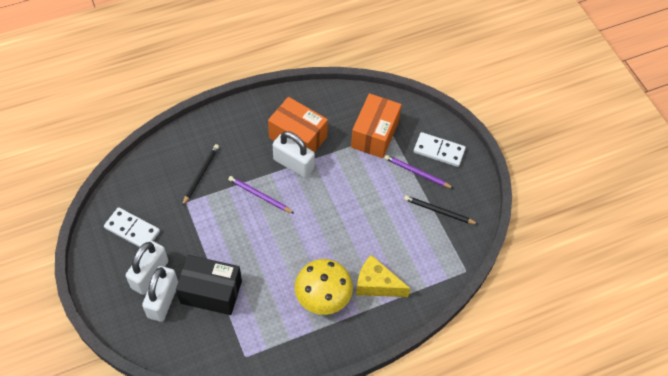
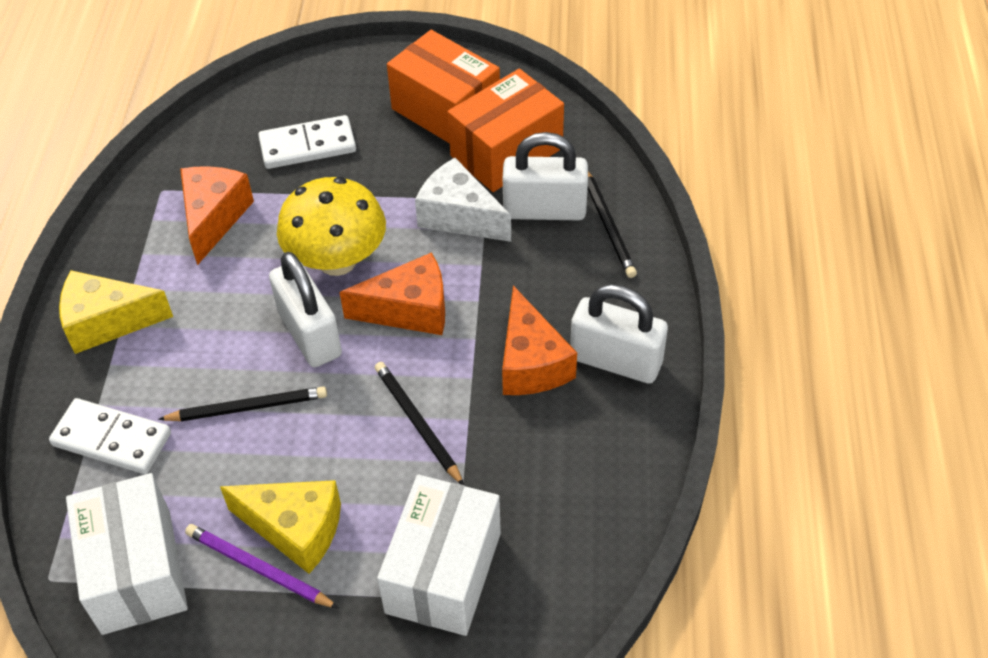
black box: 1 -> 0
black pencil: 2 -> 3
orange cheese: 0 -> 3
purple pencil: 2 -> 1
white box: 0 -> 2
white cheese: 0 -> 1
yellow cheese: 1 -> 2

